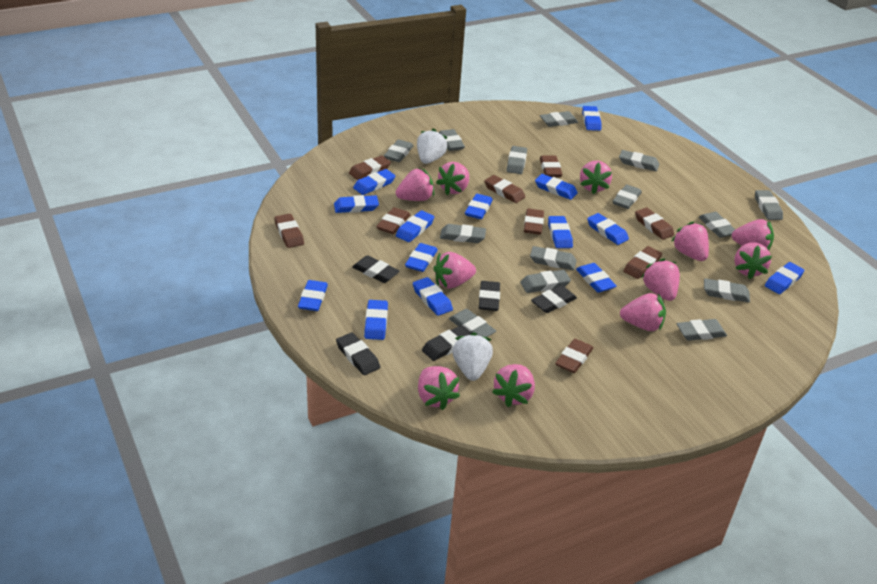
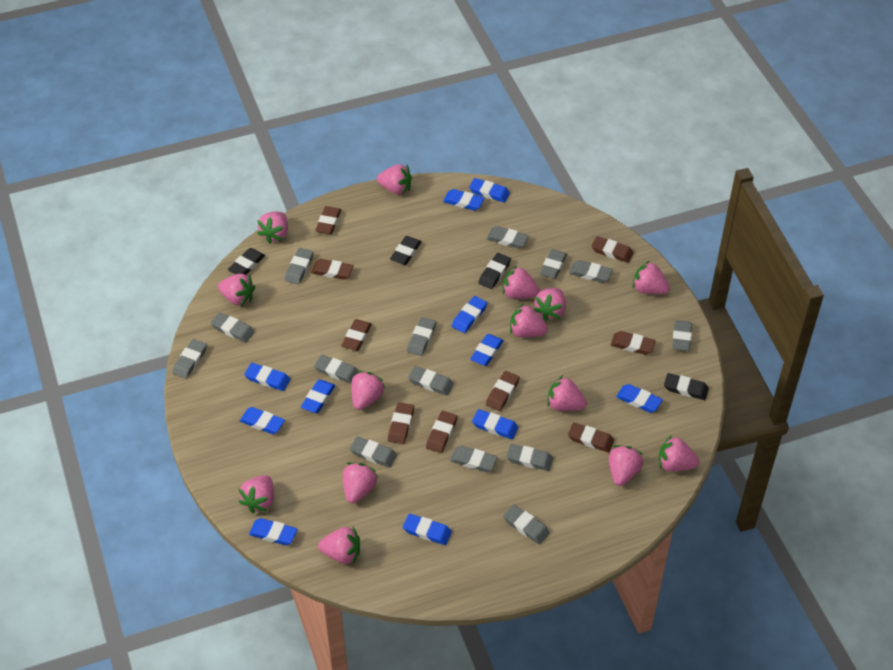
black eraser: 5 -> 4
blue eraser: 14 -> 11
pink strawberry: 11 -> 14
white strawberry: 2 -> 0

